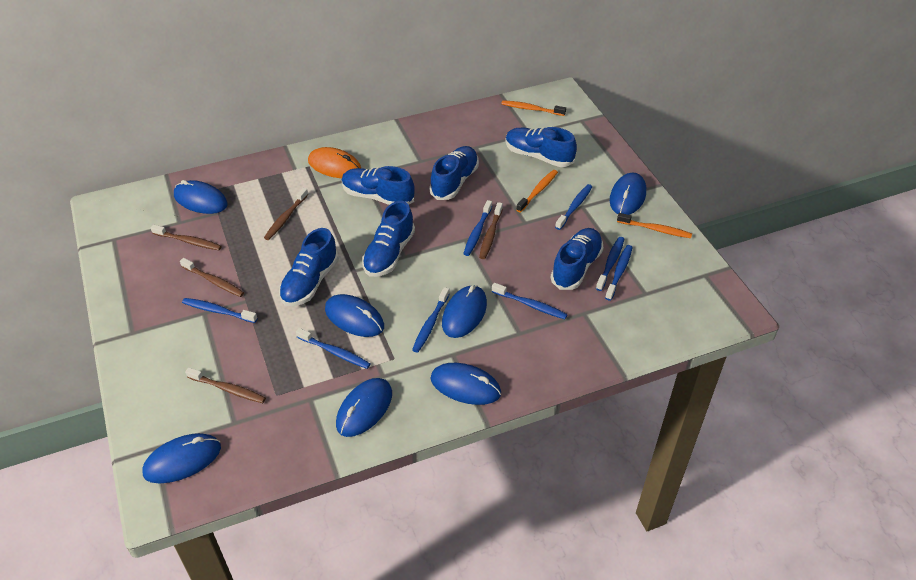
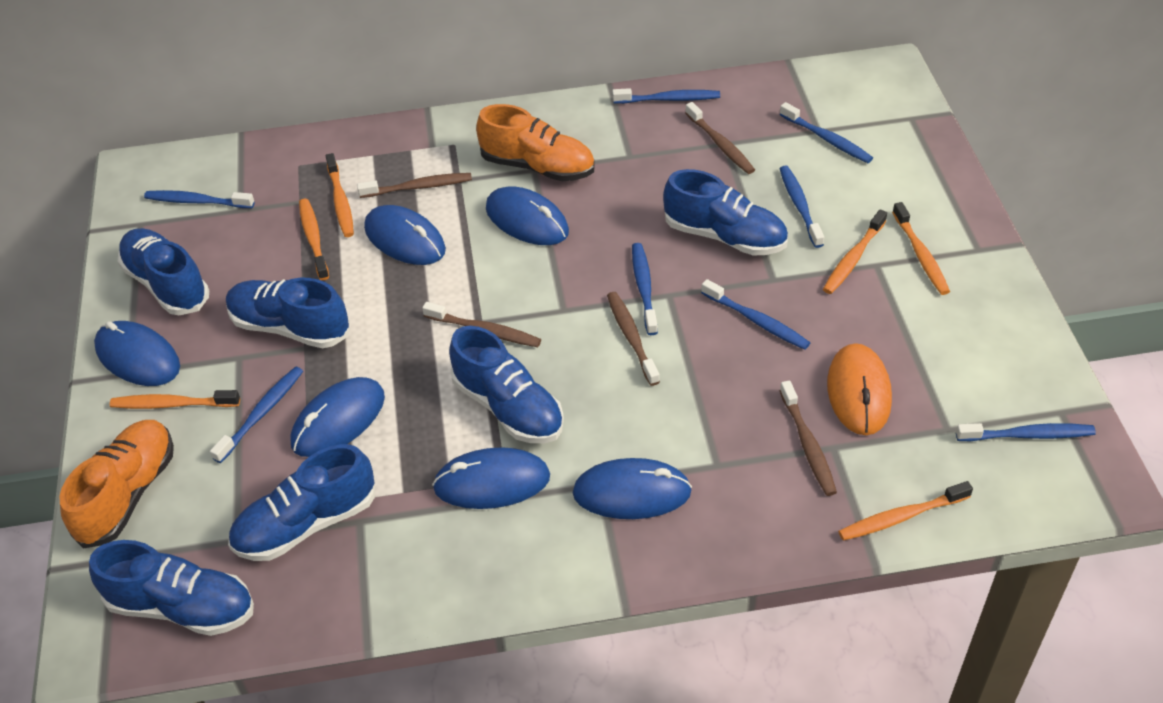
blue mouse: 7 -> 6
orange shoe: 0 -> 2
orange toothbrush: 3 -> 6

